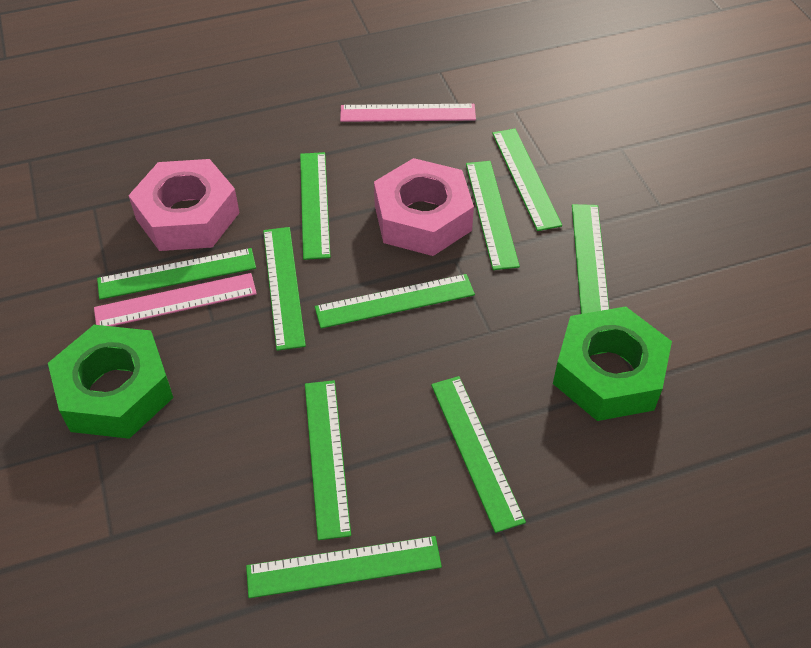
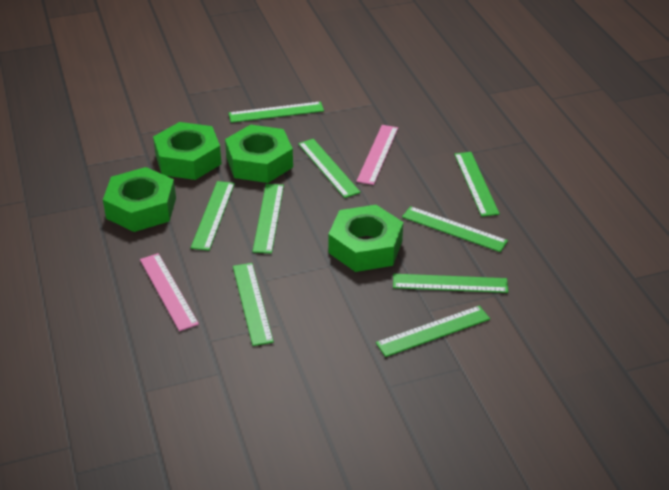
green nut: 2 -> 4
green ruler: 10 -> 9
pink nut: 2 -> 0

